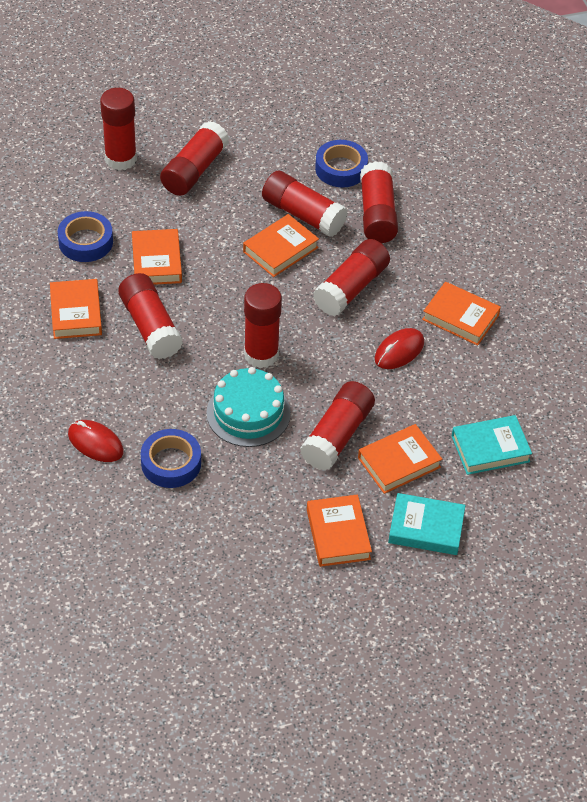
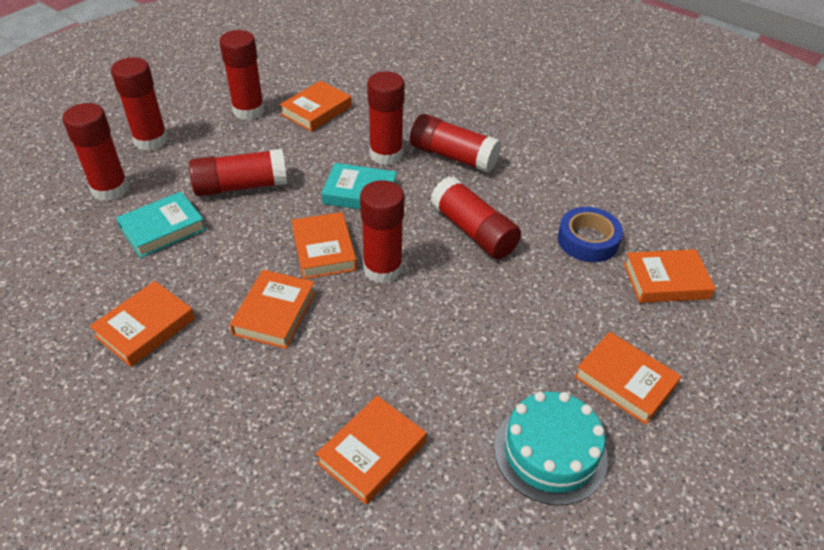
blue tape: 3 -> 1
orange book: 6 -> 7
red mouse: 2 -> 0

